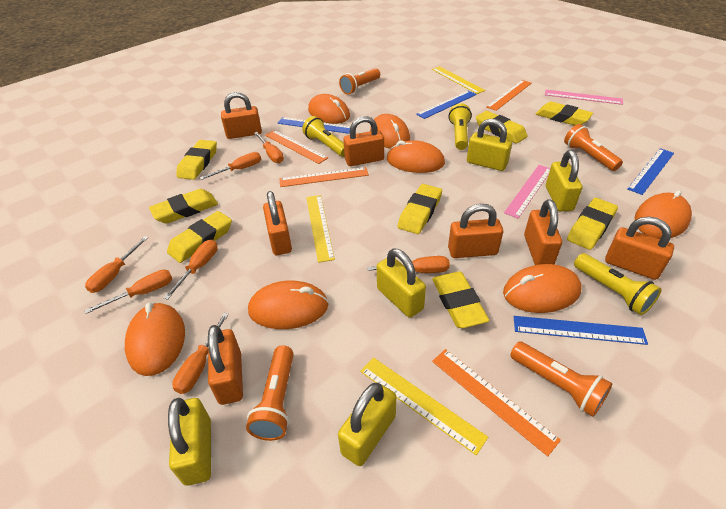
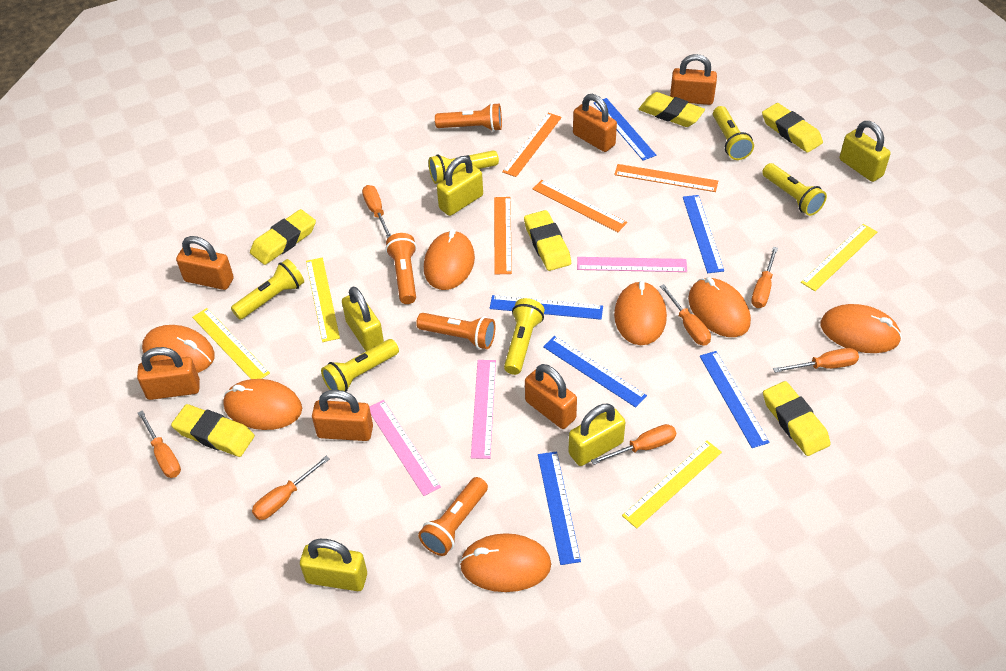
blue ruler: 4 -> 6
orange padlock: 7 -> 6
pink ruler: 2 -> 3
yellow eraser: 8 -> 6
yellow flashlight: 3 -> 6
yellow ruler: 3 -> 4

